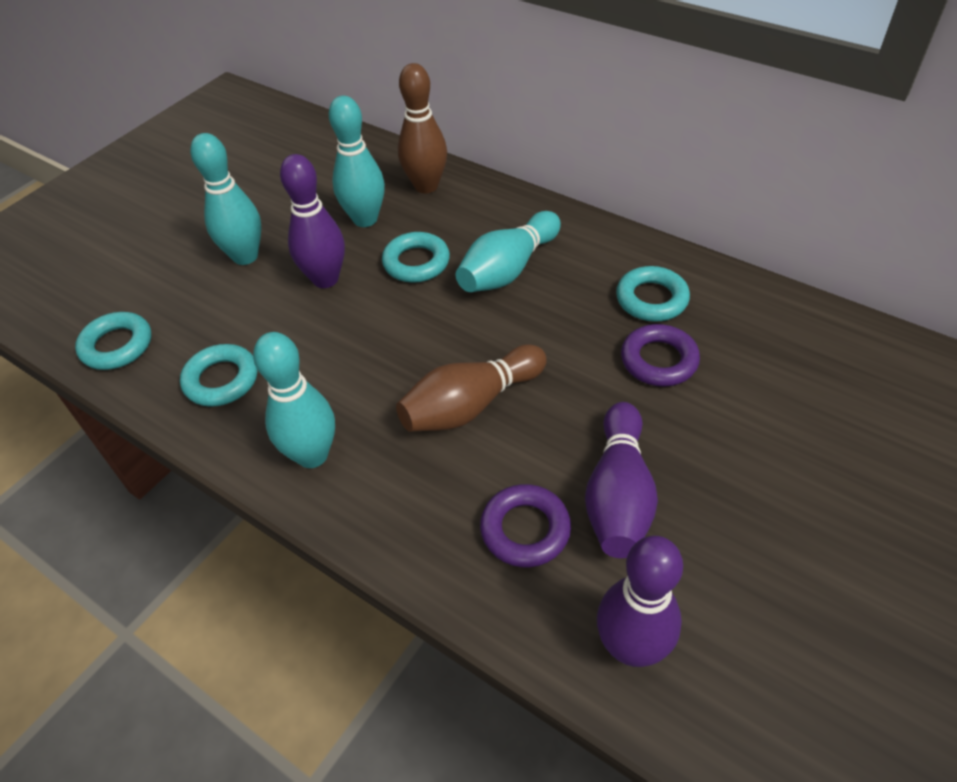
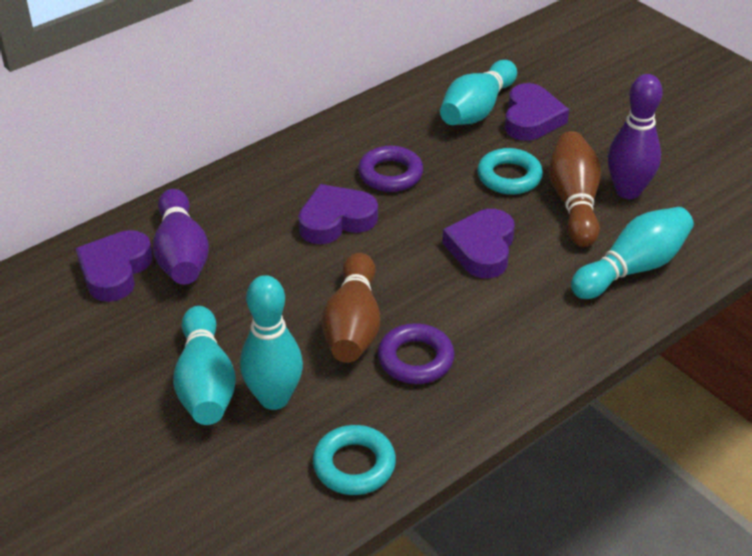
purple bowling pin: 3 -> 2
purple heart: 0 -> 4
turquoise ring: 4 -> 2

